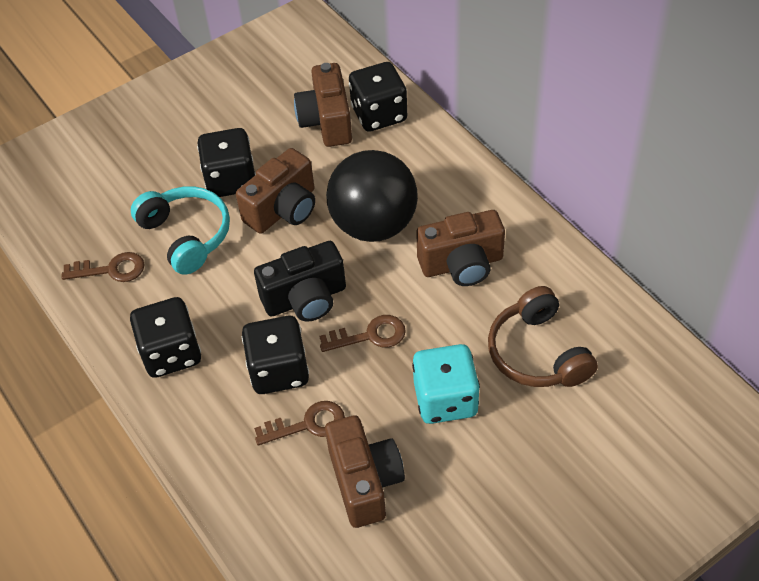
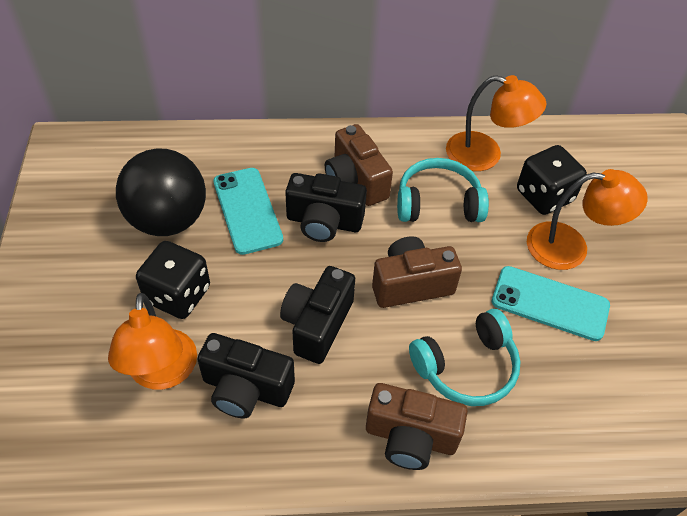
black camera: 1 -> 3
black dice: 4 -> 2
brown camera: 4 -> 3
brown headphones: 1 -> 0
brown key: 3 -> 0
orange lamp: 0 -> 3
turquoise dice: 1 -> 0
turquoise headphones: 1 -> 2
turquoise phone: 0 -> 2

